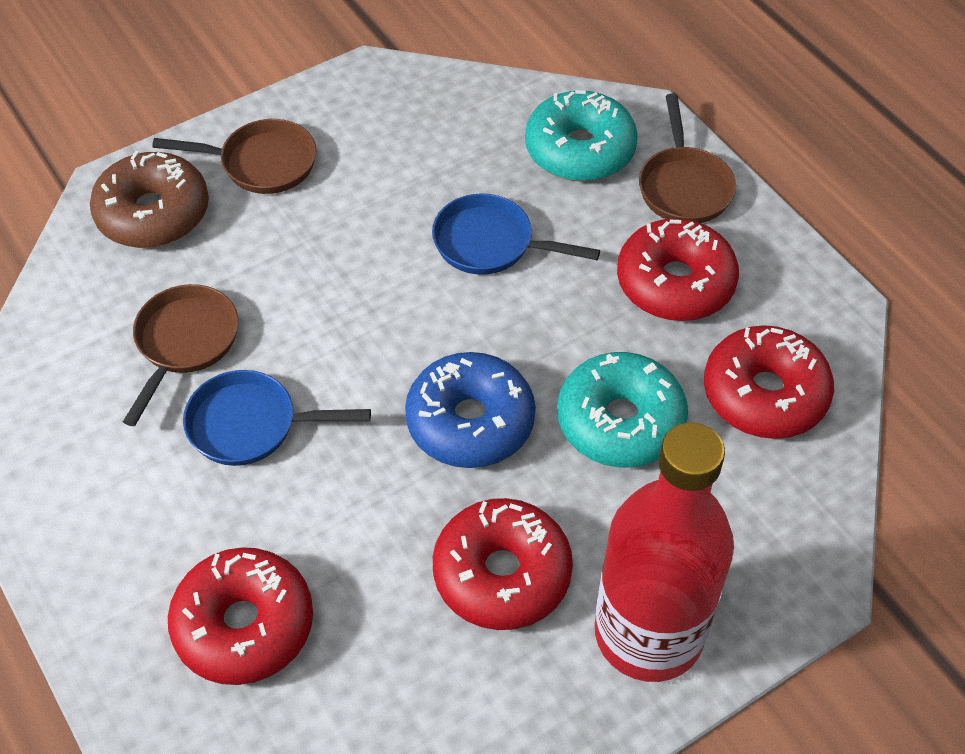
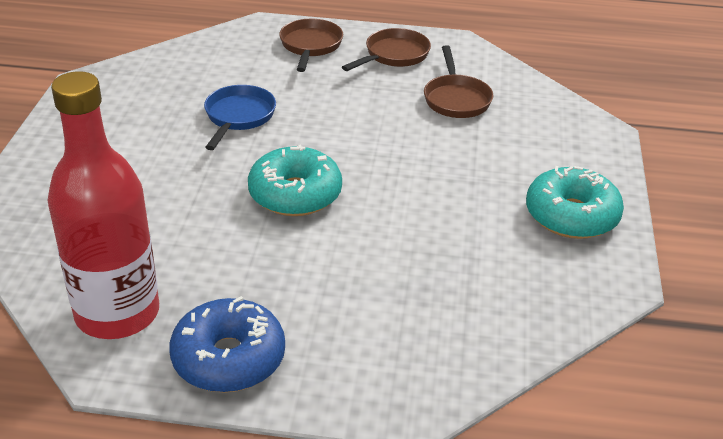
blue pan: 2 -> 1
brown donut: 1 -> 0
red donut: 4 -> 0

